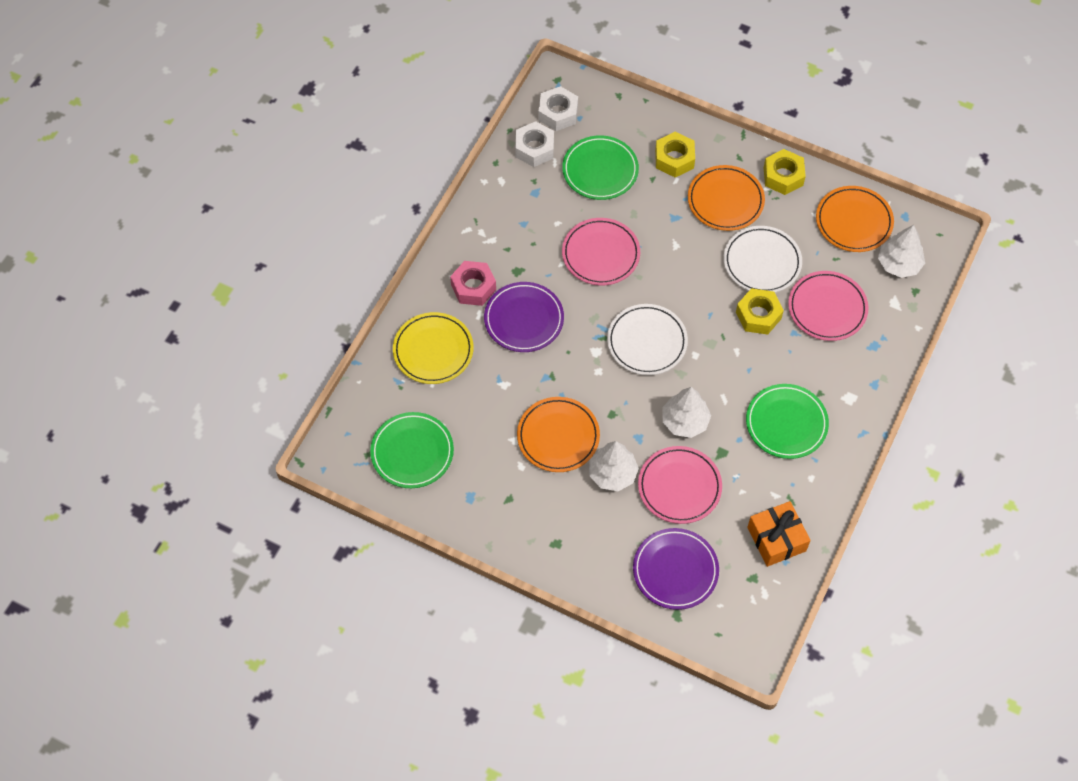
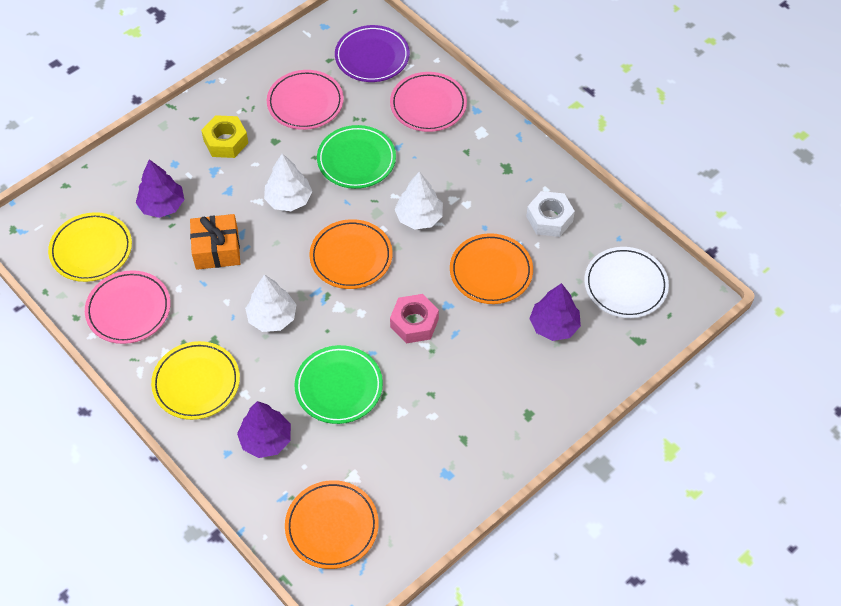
green plate: 3 -> 2
purple plate: 2 -> 1
purple tree: 0 -> 3
white nut: 2 -> 1
white plate: 2 -> 1
yellow nut: 3 -> 1
yellow plate: 1 -> 2

